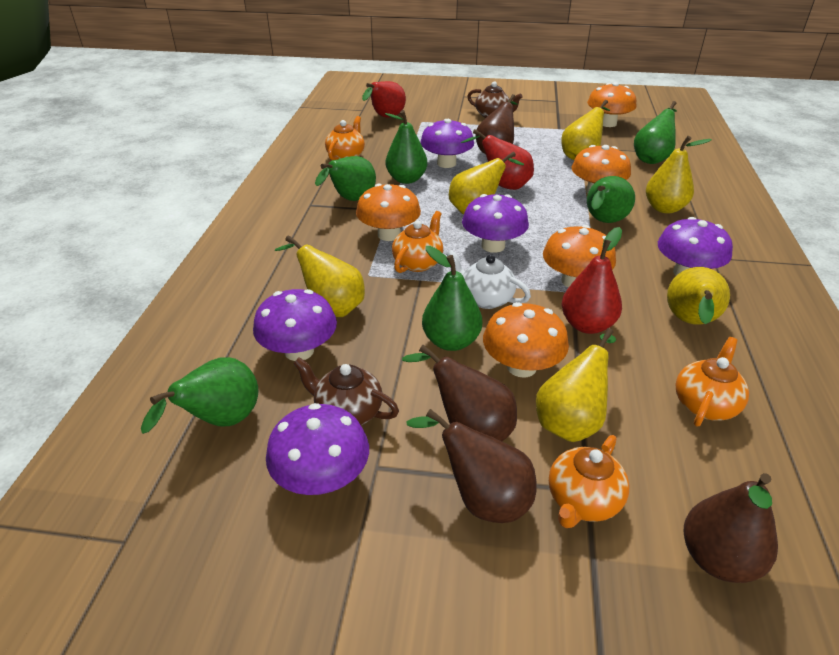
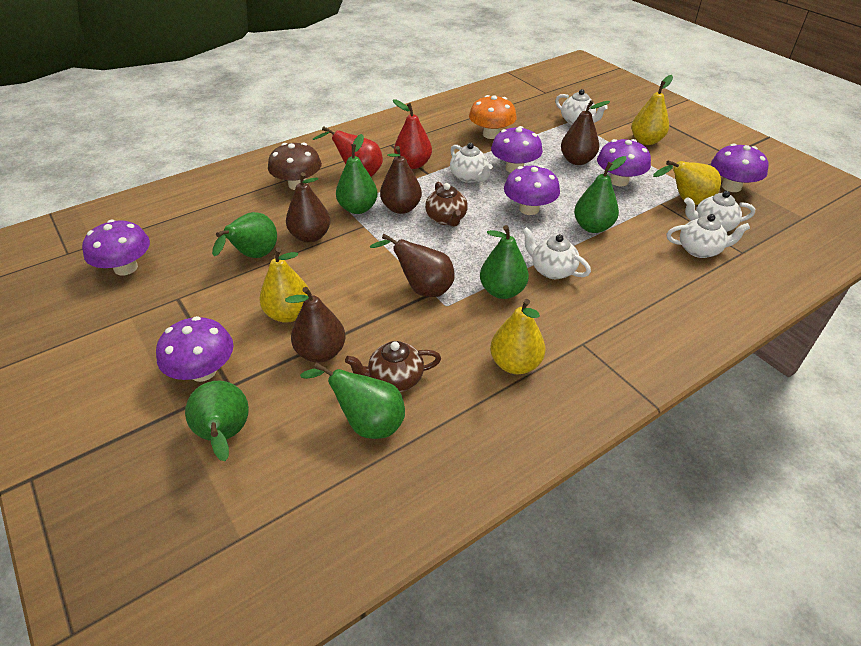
brown mushroom: 0 -> 1
brown pear: 4 -> 5
orange mushroom: 5 -> 1
orange teapot: 4 -> 0
purple mushroom: 5 -> 6
red pear: 3 -> 2
white teapot: 1 -> 5
yellow pear: 6 -> 4

